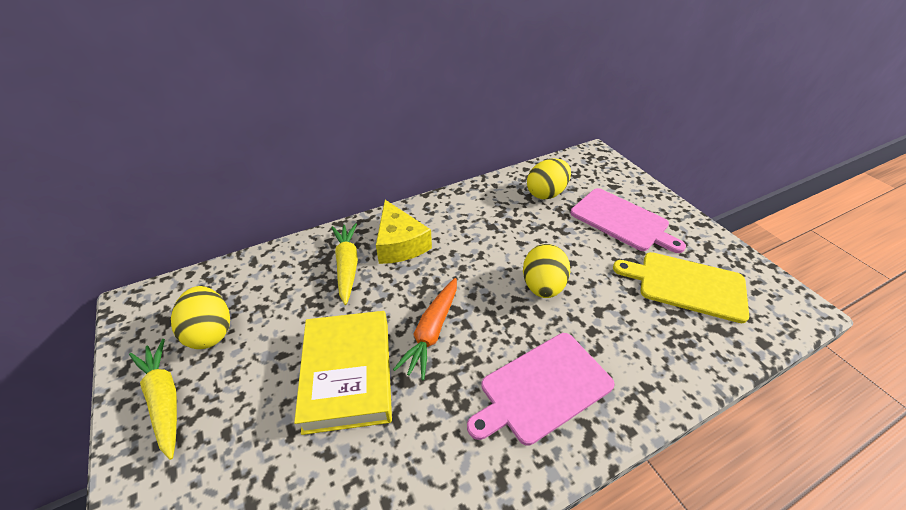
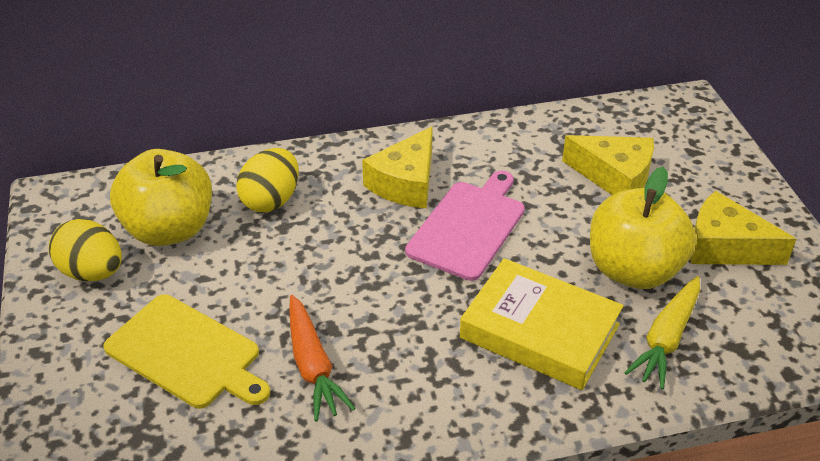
pink cutting board: 2 -> 1
yellow apple: 0 -> 2
yellow carrot: 2 -> 1
yellow cheese: 1 -> 3
yellow egg: 3 -> 2

